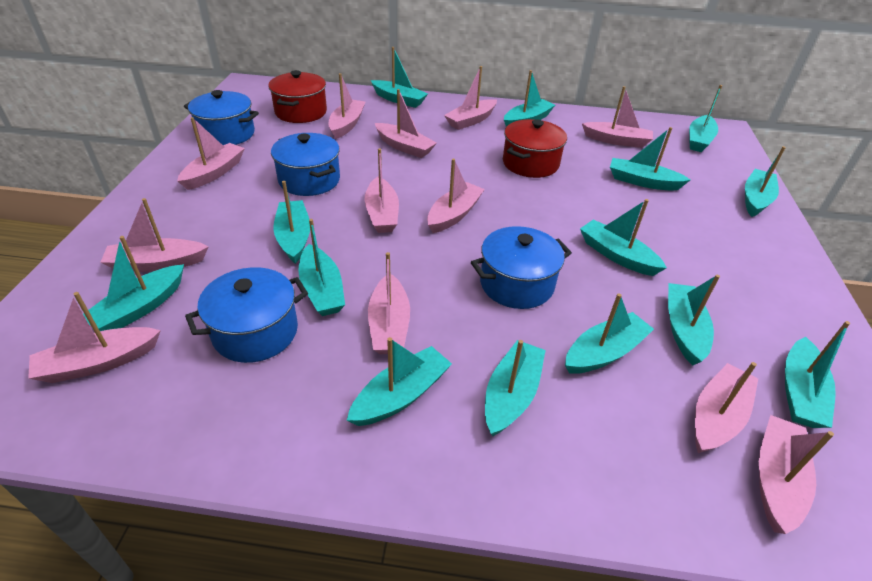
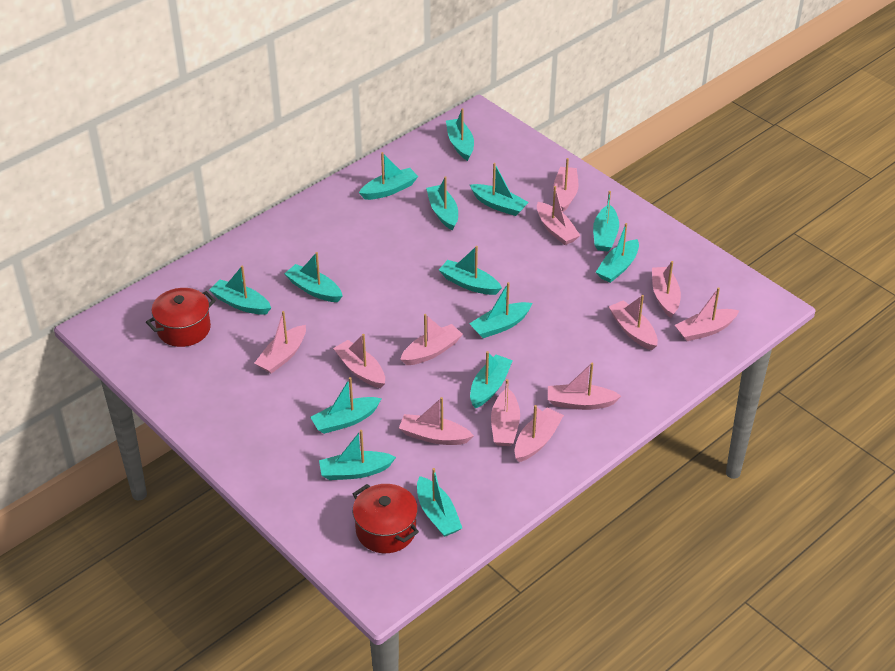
blue pot: 4 -> 0

